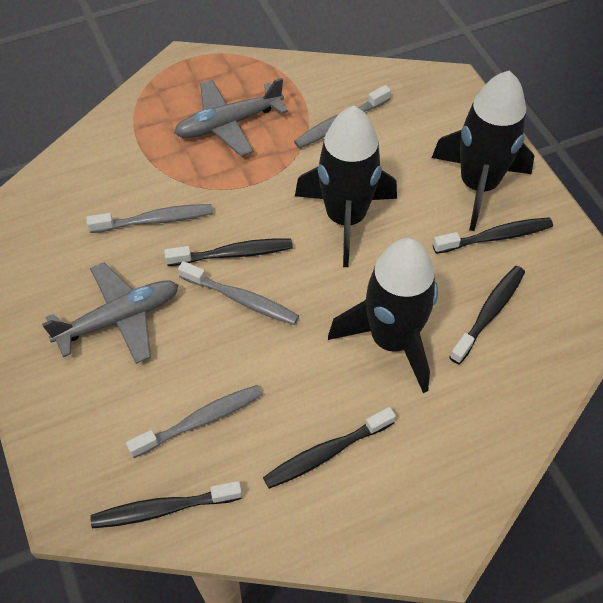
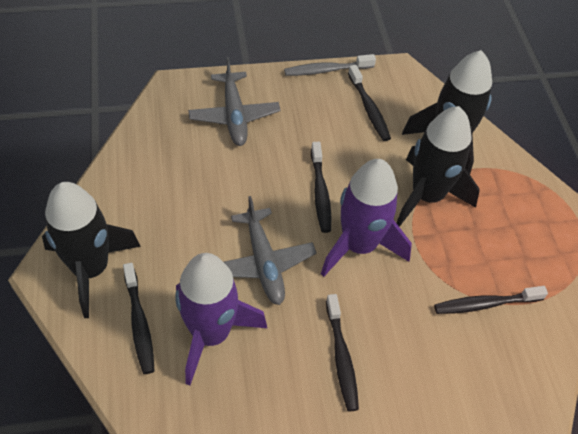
grey toothbrush: 4 -> 1
purple rocket: 0 -> 2

